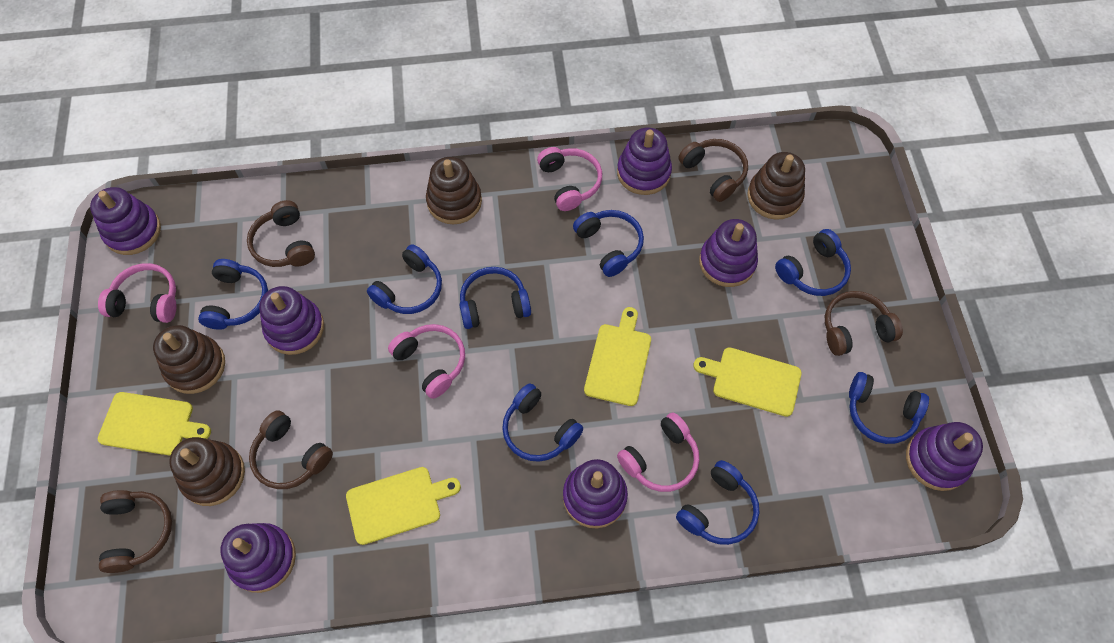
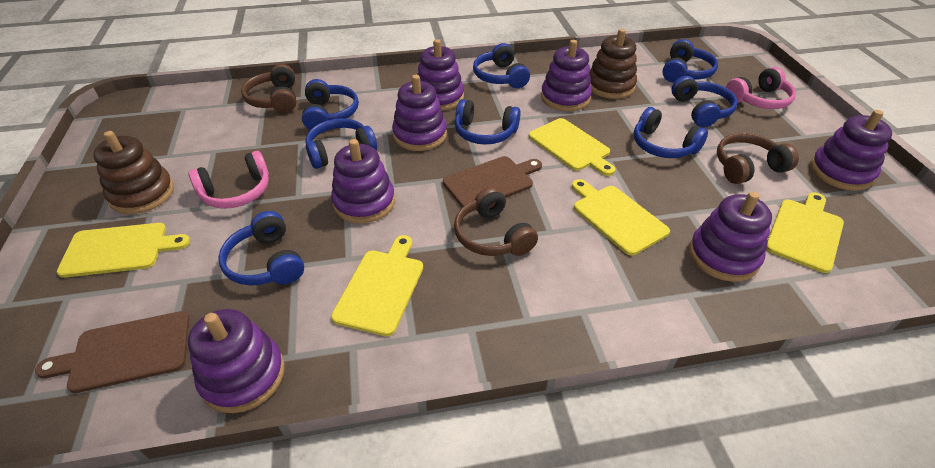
brown cutting board: 0 -> 2
brown headphones: 5 -> 3
brown stacking toy: 4 -> 2
pink headphones: 4 -> 2
yellow cutting board: 4 -> 5

